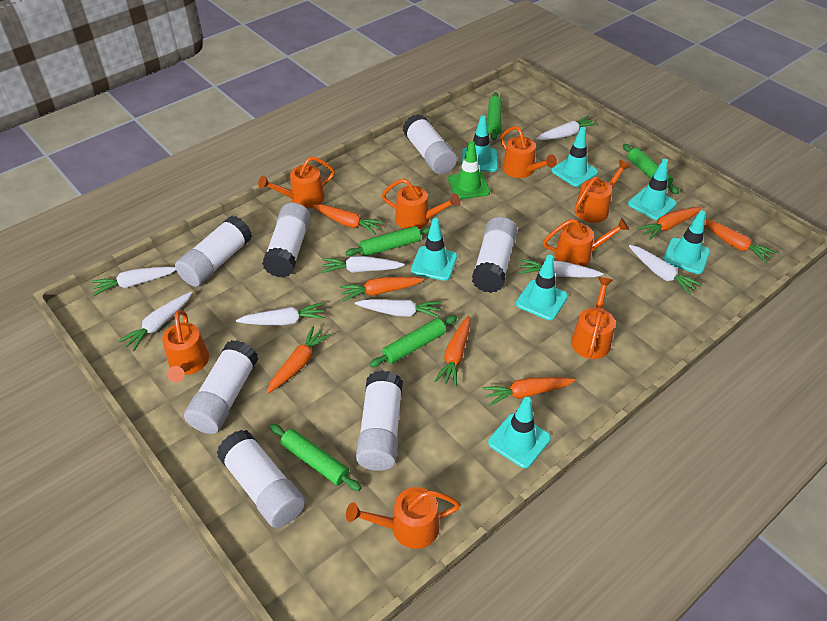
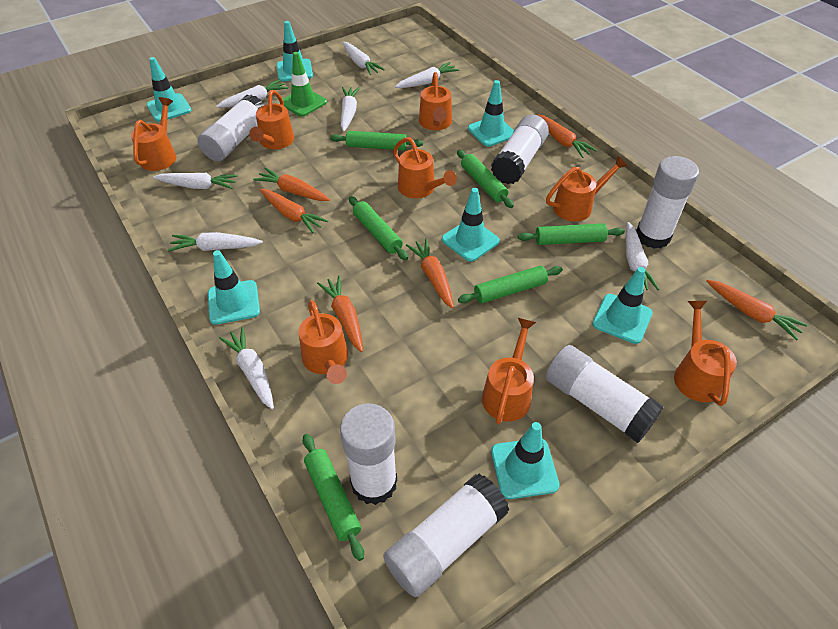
green rolling pin: 5 -> 6
orange carrot: 7 -> 6
white glue stick: 7 -> 6

